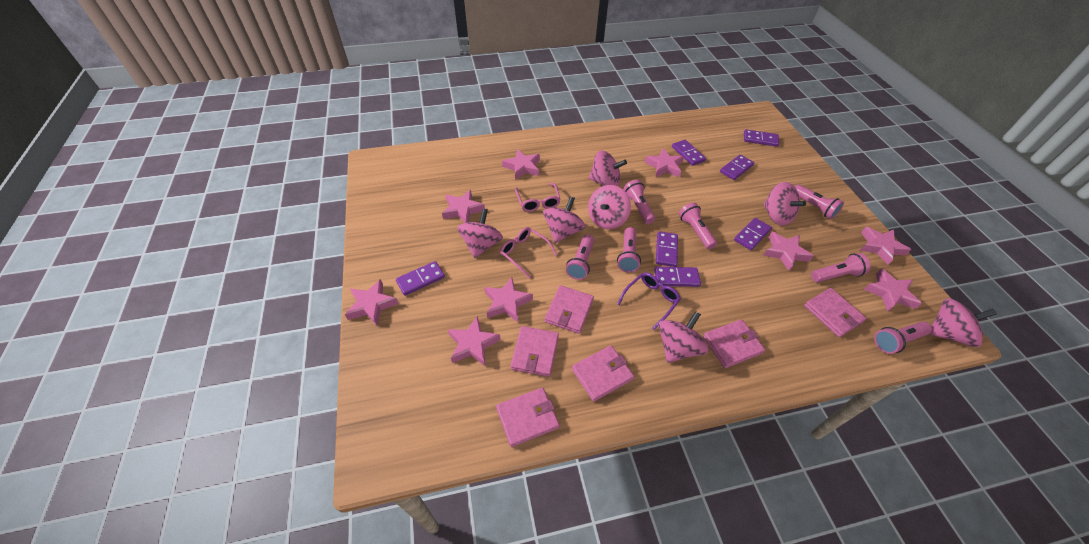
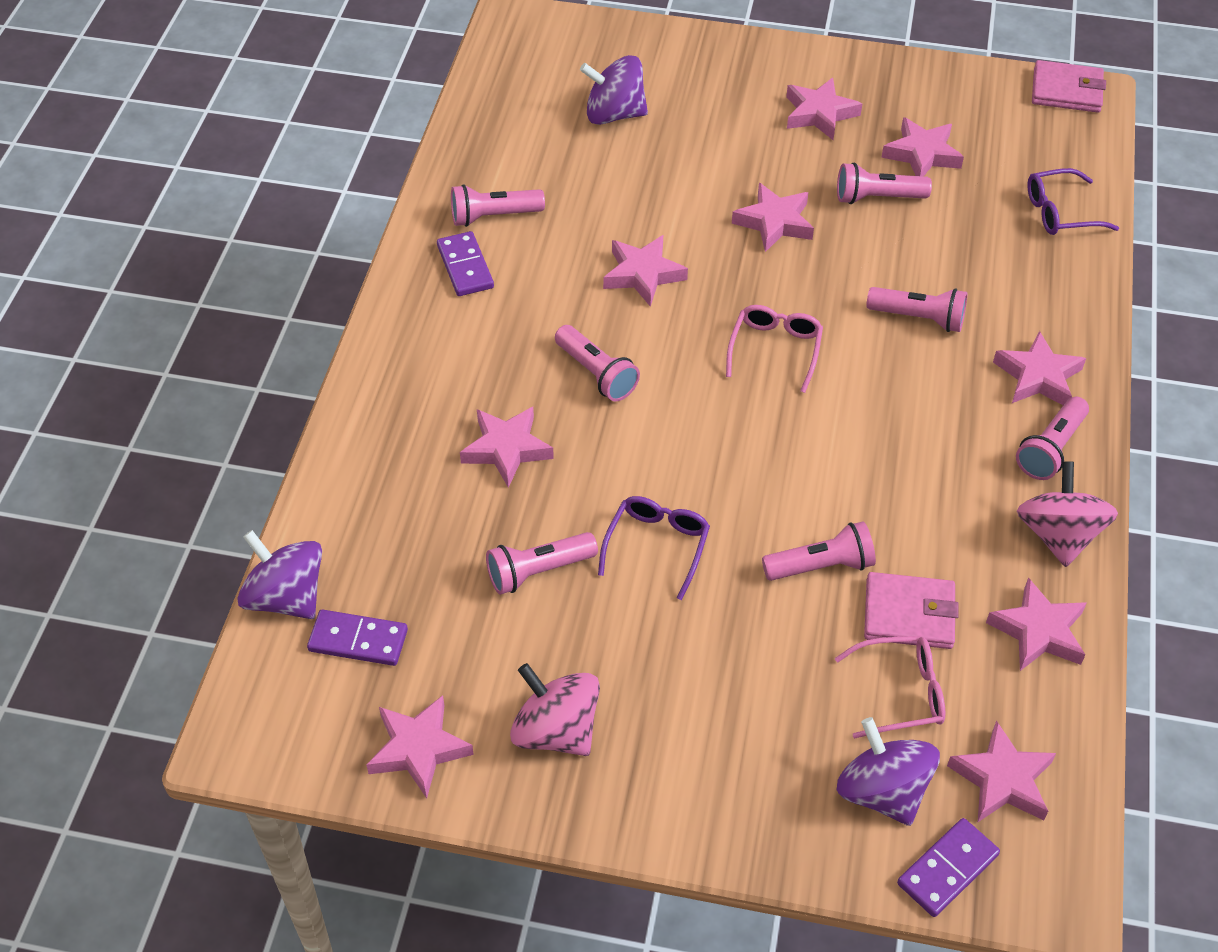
pink spinning top: 7 -> 2
pink wallet: 6 -> 2
purple domino: 7 -> 3
purple glasses: 1 -> 2
purple spinning top: 0 -> 3

